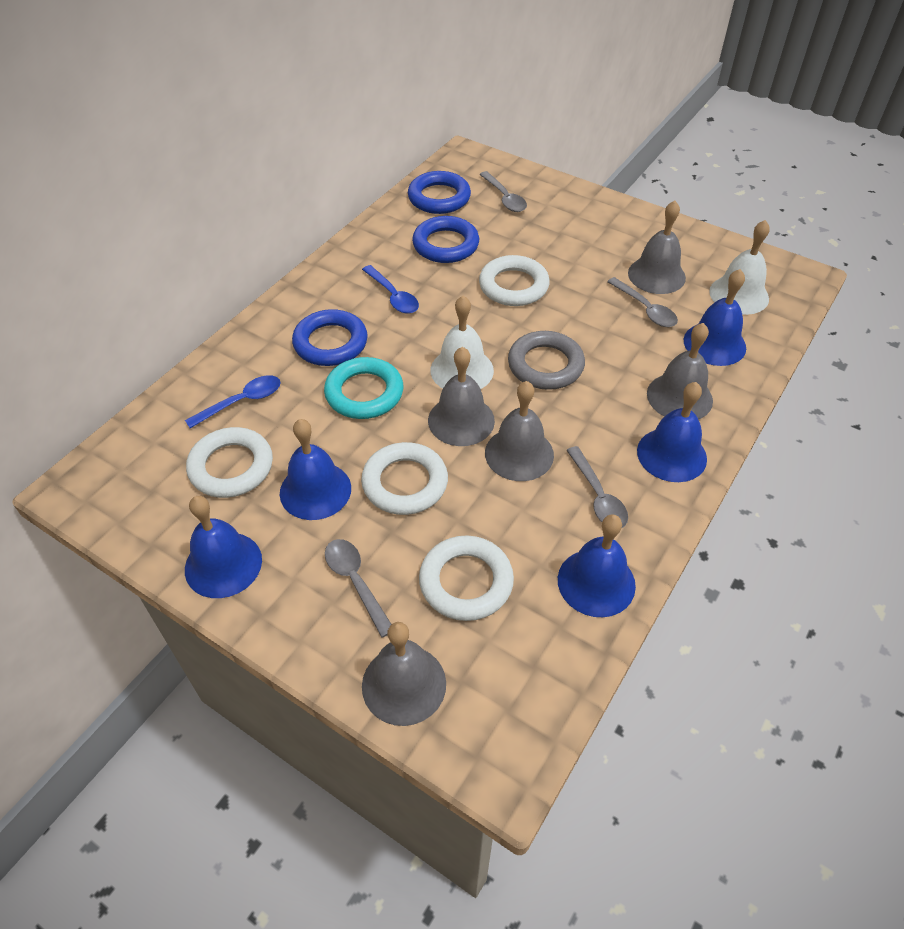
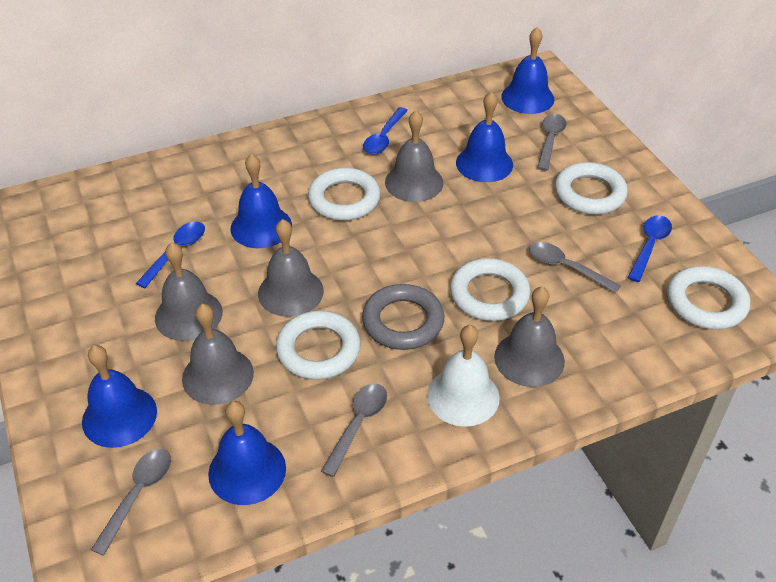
blue ring: 3 -> 0
blue spoon: 2 -> 3
turquoise ring: 1 -> 0
white bell: 2 -> 1
white ring: 4 -> 5

